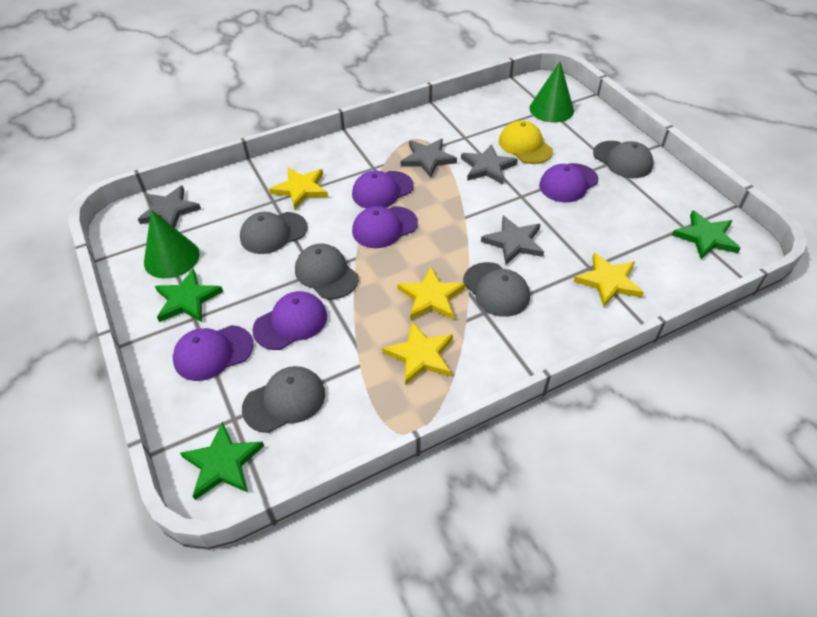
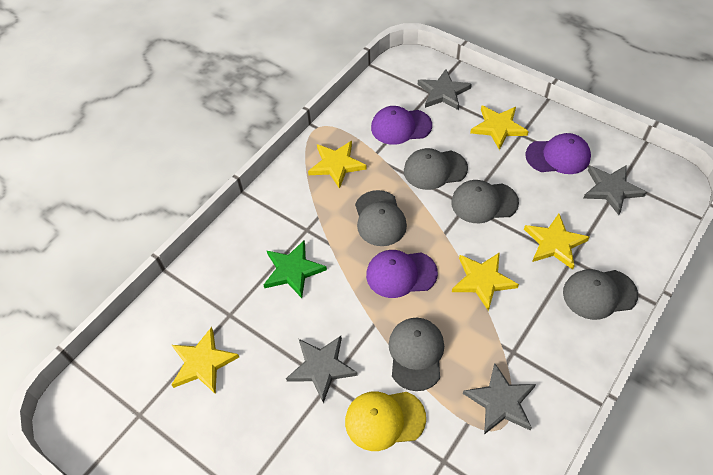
green cone: 2 -> 0
green star: 3 -> 1
purple cap: 5 -> 3
yellow star: 4 -> 5

